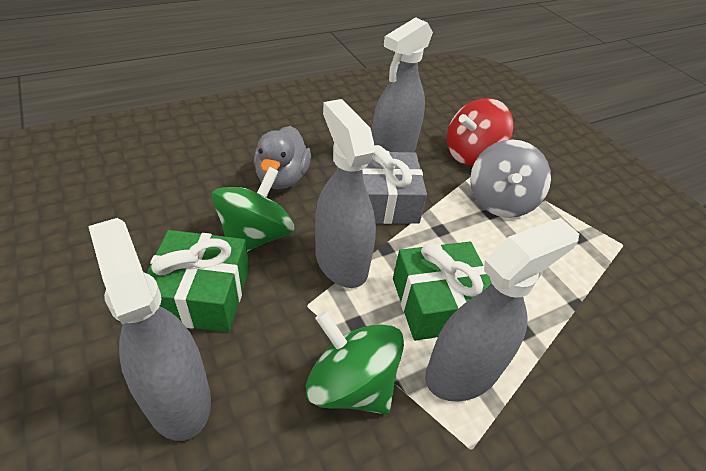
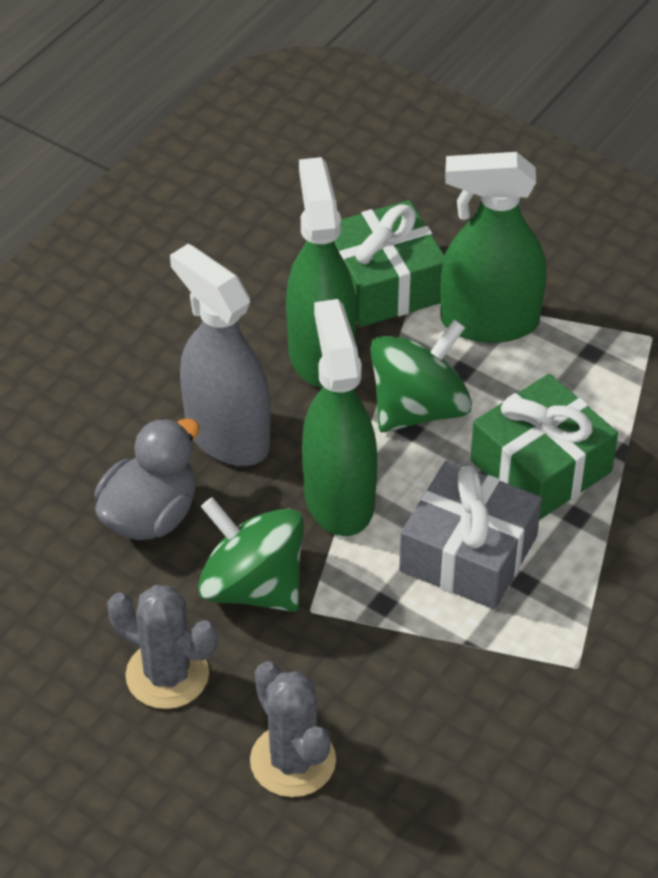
green spray bottle: 0 -> 3
grey cactus: 0 -> 2
grey spinning top: 1 -> 0
grey spray bottle: 4 -> 1
red spinning top: 1 -> 0

